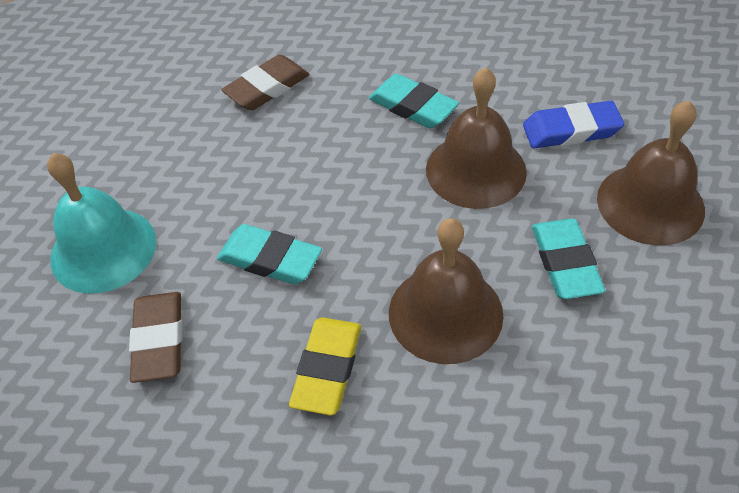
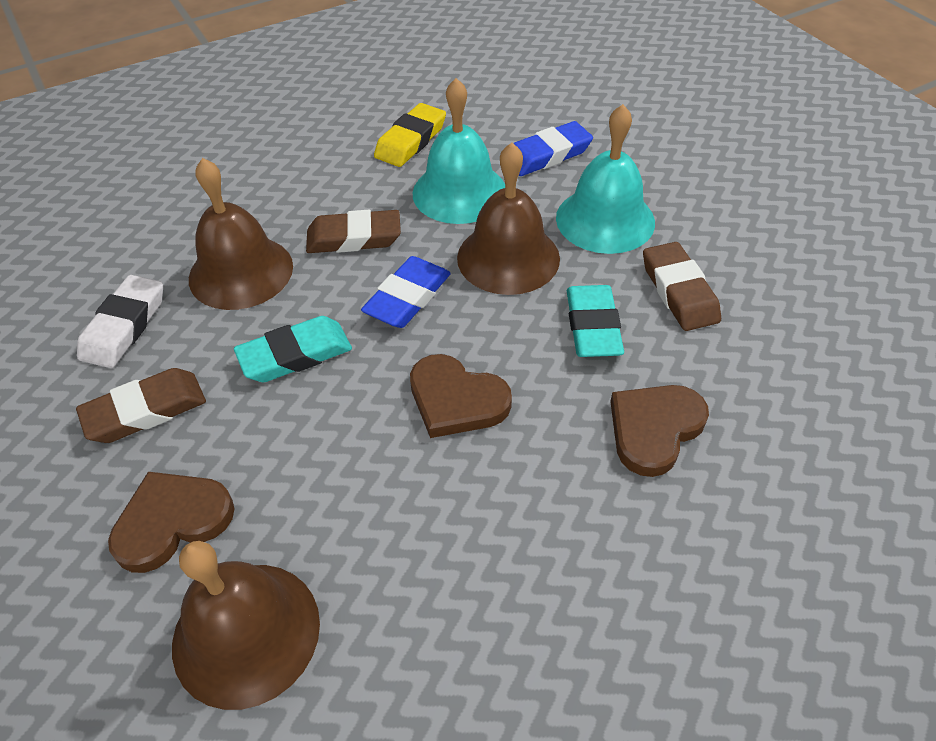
blue eraser: 1 -> 2
brown eraser: 2 -> 3
brown heart: 0 -> 3
turquoise bell: 1 -> 2
turquoise eraser: 3 -> 2
white eraser: 0 -> 1

